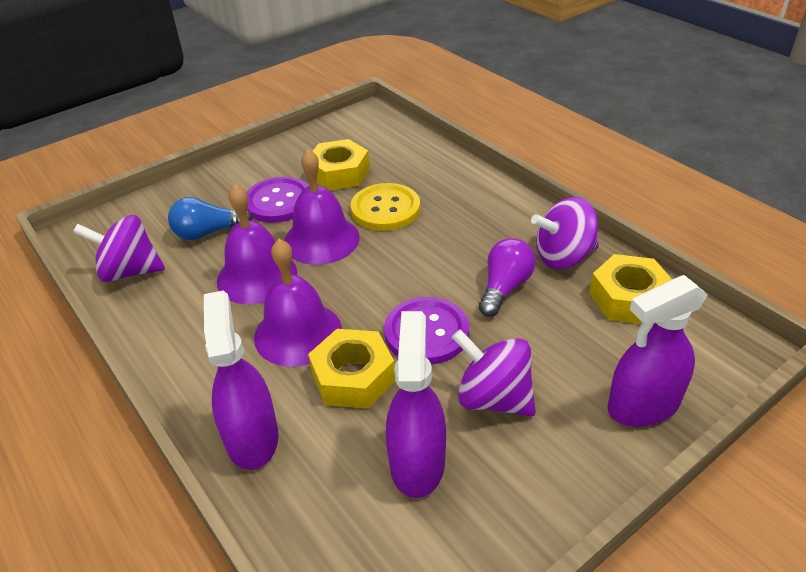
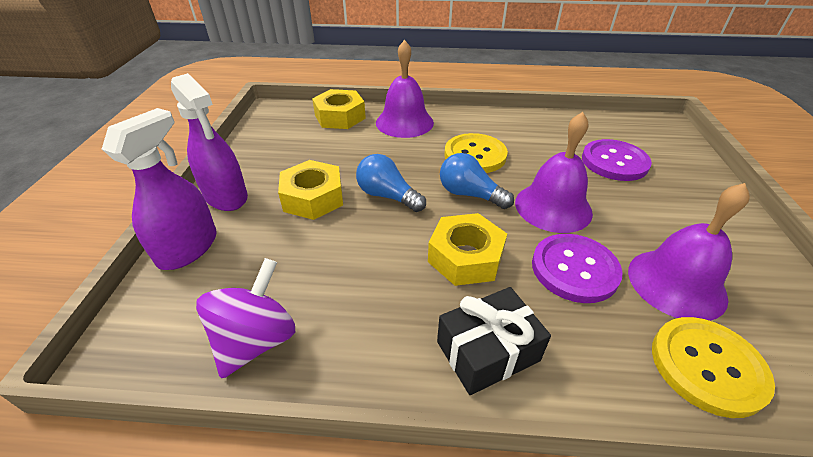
black gift: 0 -> 1
blue light bulb: 1 -> 2
purple light bulb: 1 -> 0
purple spinning top: 3 -> 1
purple spray bottle: 3 -> 2
yellow button: 1 -> 2

